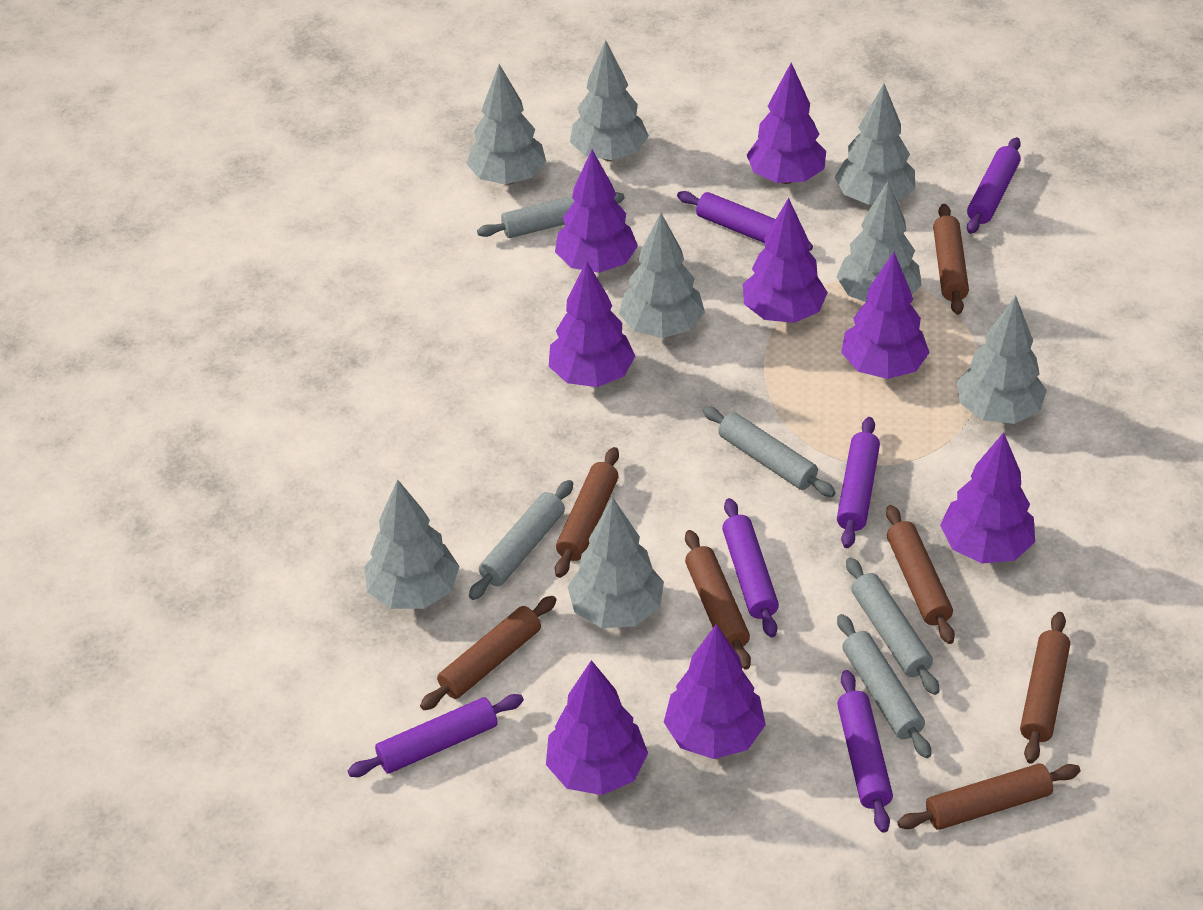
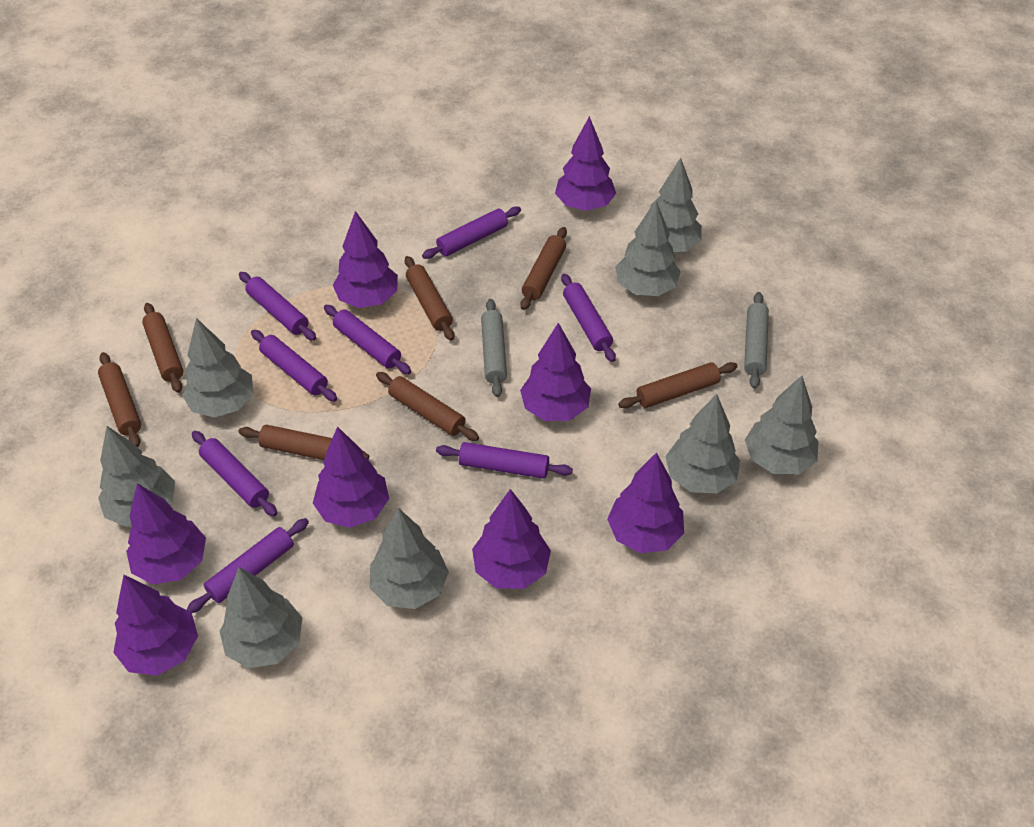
grey rolling pin: 5 -> 2
purple rolling pin: 6 -> 8

